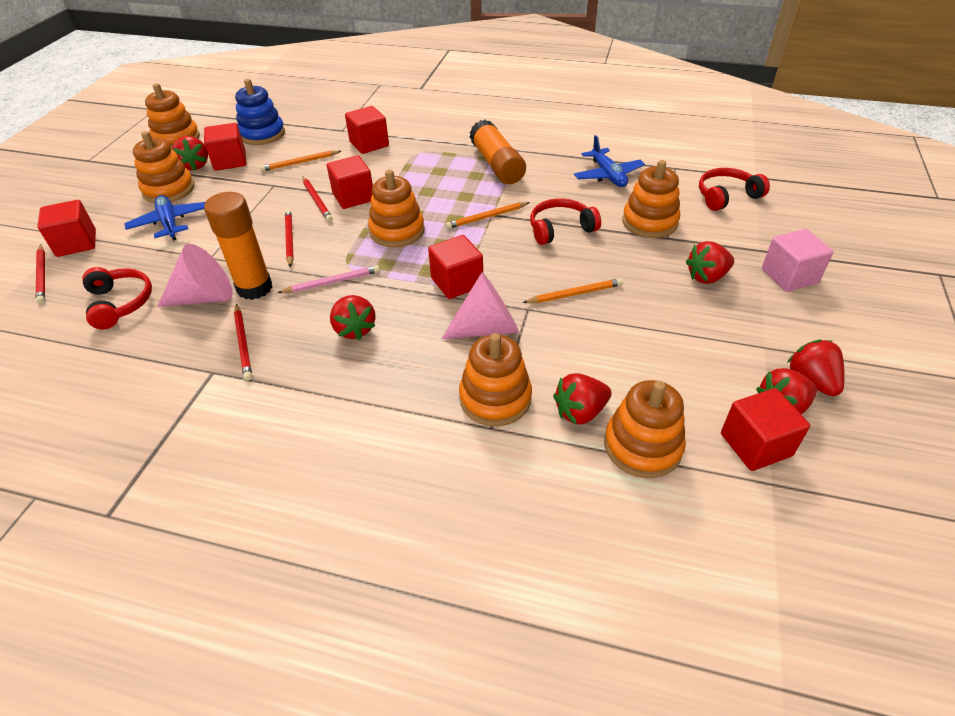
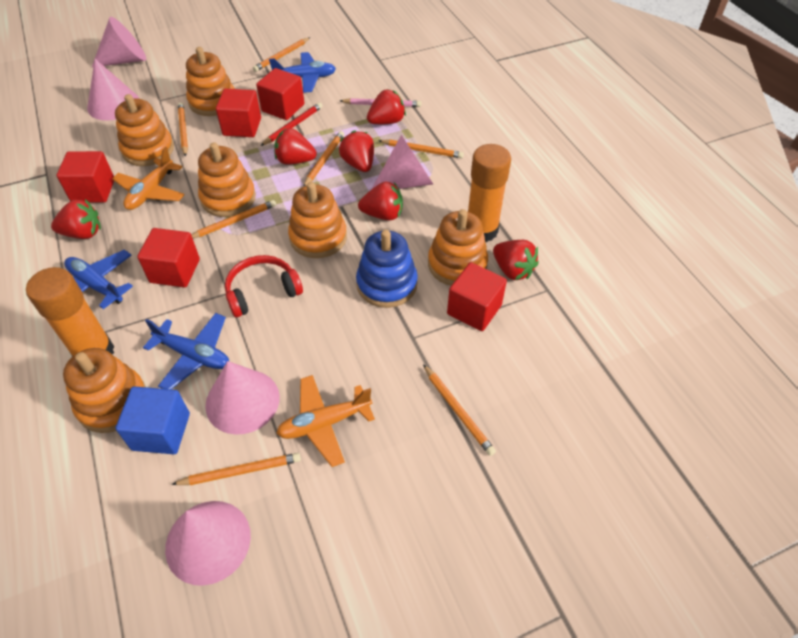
blue cube: 0 -> 1
blue plane: 2 -> 3
orange pencil: 3 -> 7
orange plane: 0 -> 2
pink cone: 2 -> 5
pink cube: 1 -> 0
red cube: 6 -> 5
red headphones: 3 -> 1
red pencil: 4 -> 1

